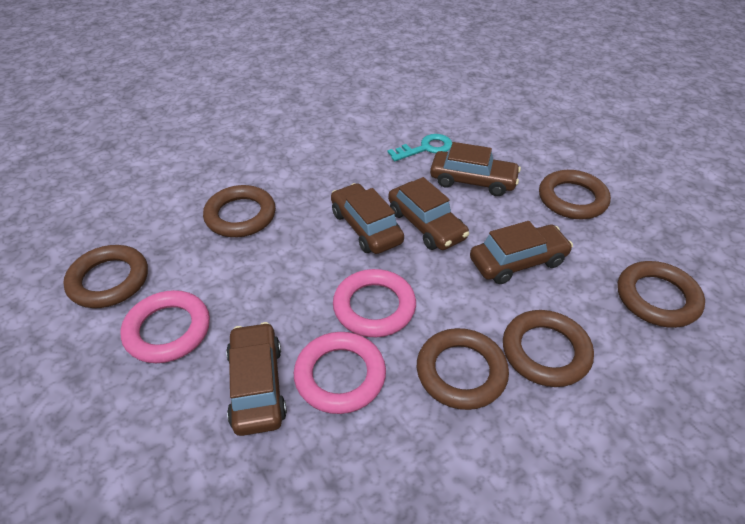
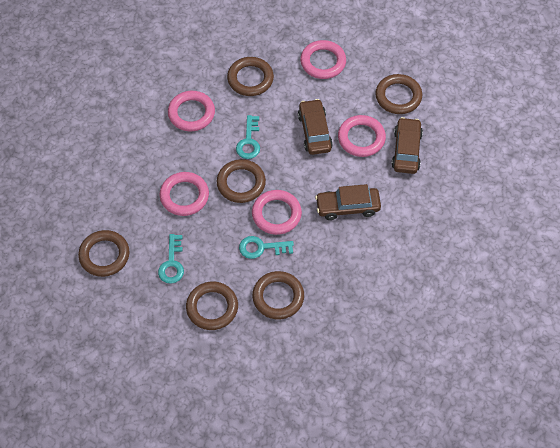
brown car: 5 -> 3
pink ring: 3 -> 5
turquoise key: 1 -> 3

